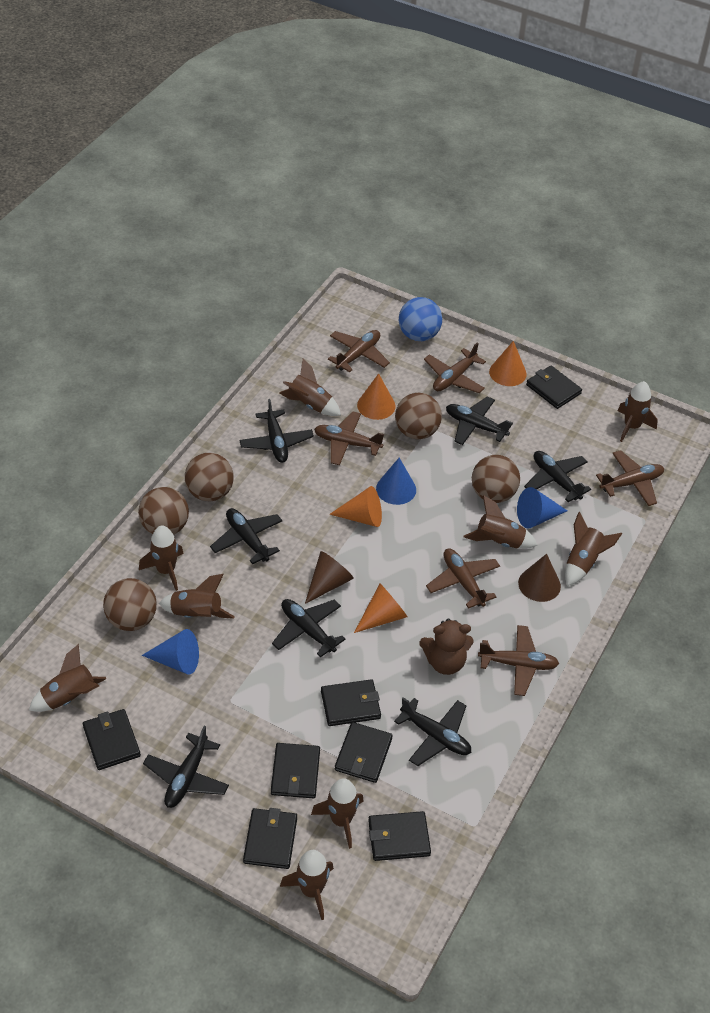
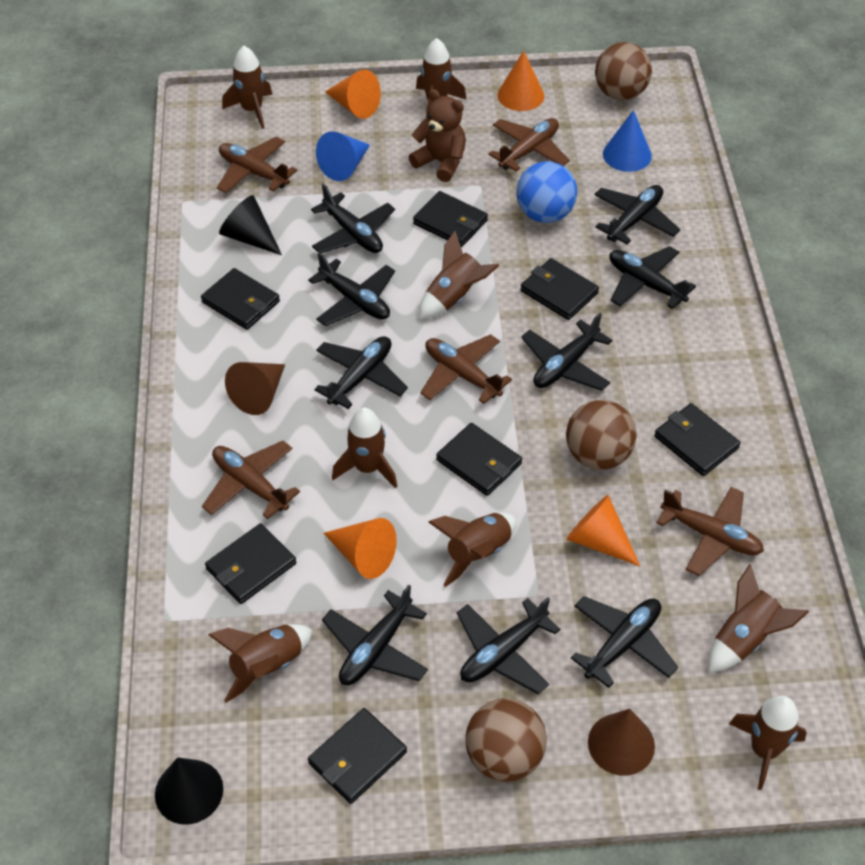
black cone: 0 -> 2
black plane: 7 -> 9
blue cone: 3 -> 2
brown ball: 5 -> 3
brown plane: 6 -> 5
brown rocket: 9 -> 8

